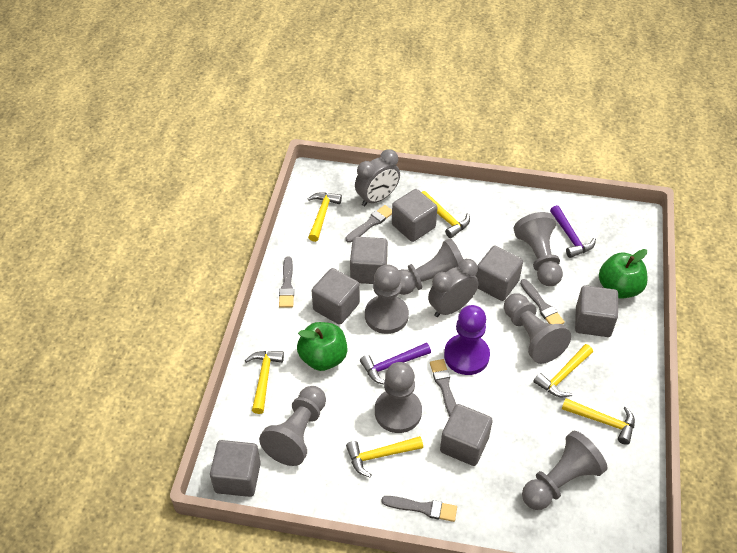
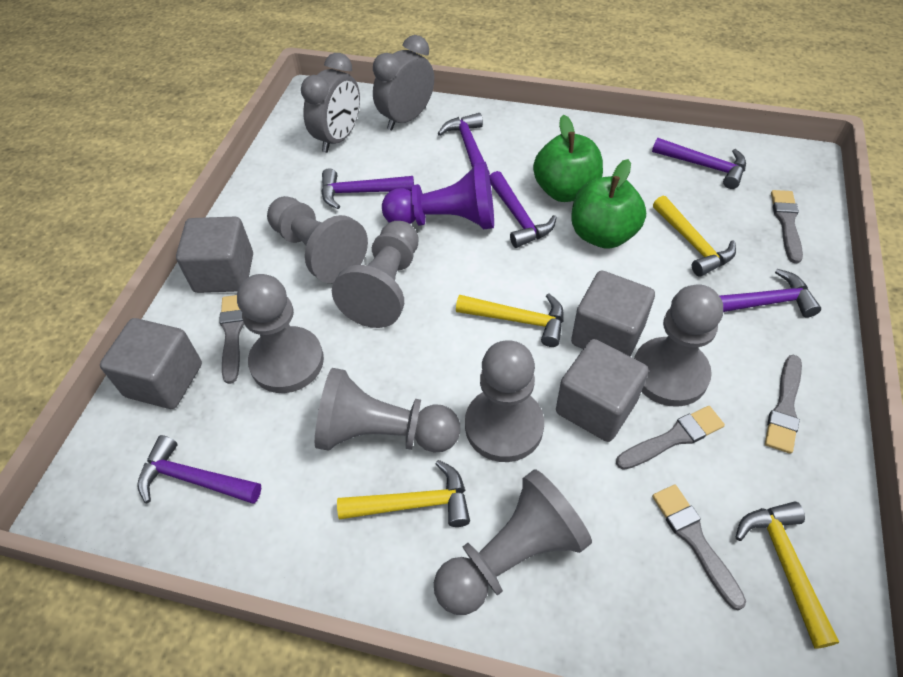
grey cube: 7 -> 4
purple hammer: 2 -> 6
yellow hammer: 6 -> 4

